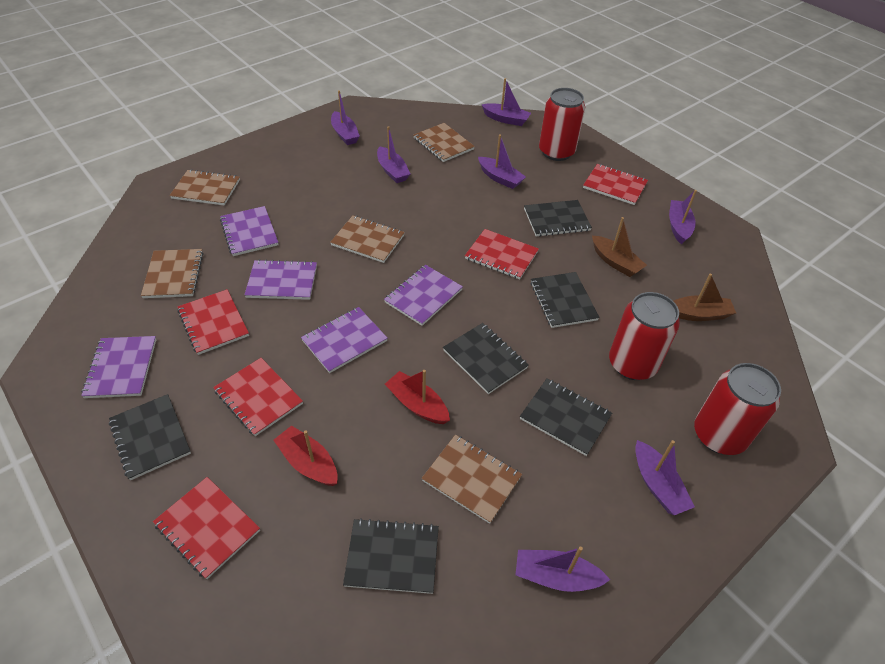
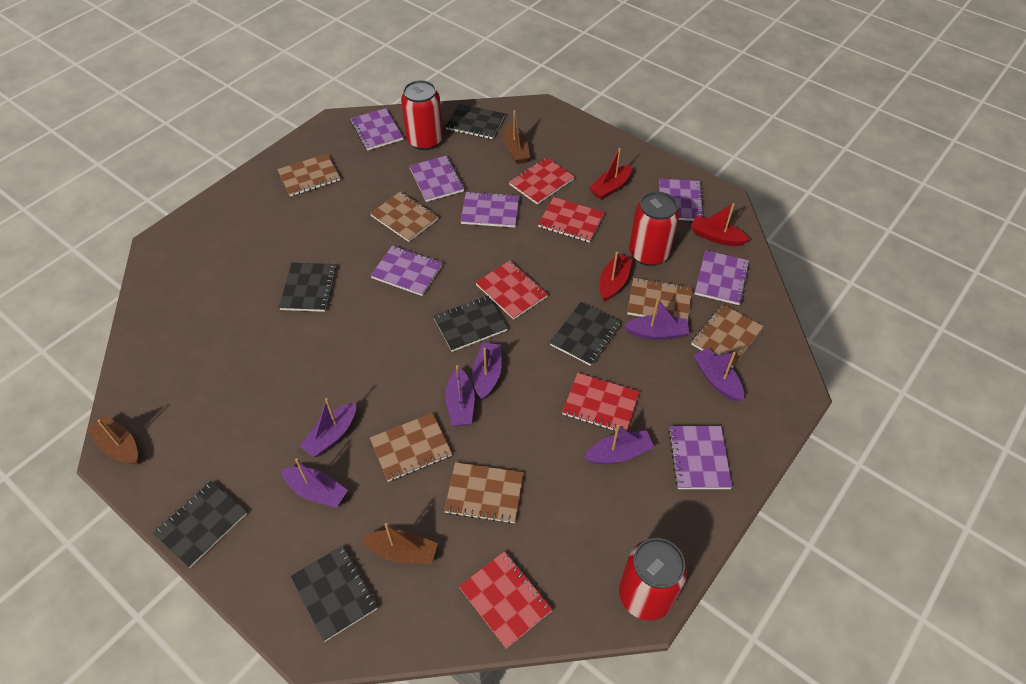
brown boat: 2 -> 3
brown notebook: 5 -> 6
purple notebook: 5 -> 7
red boat: 2 -> 3

